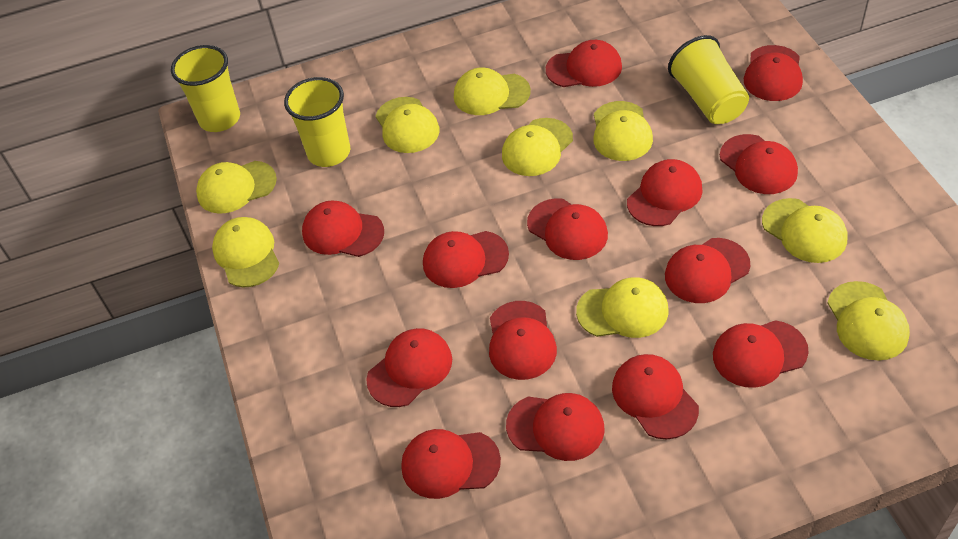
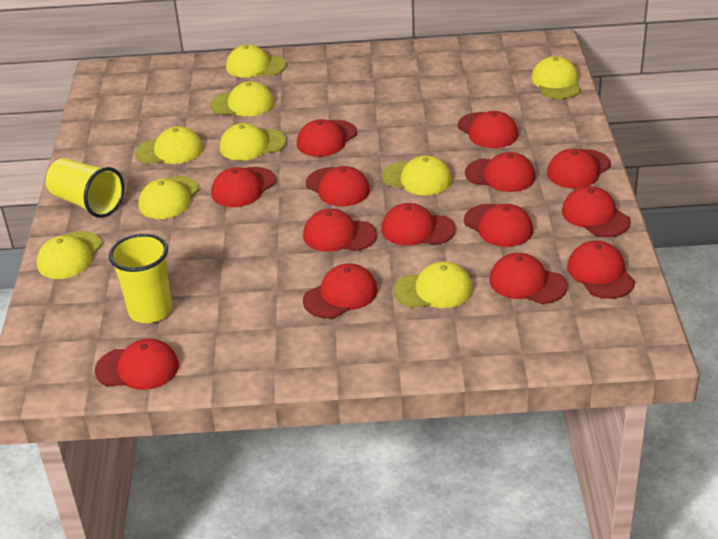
yellow cup: 3 -> 2

